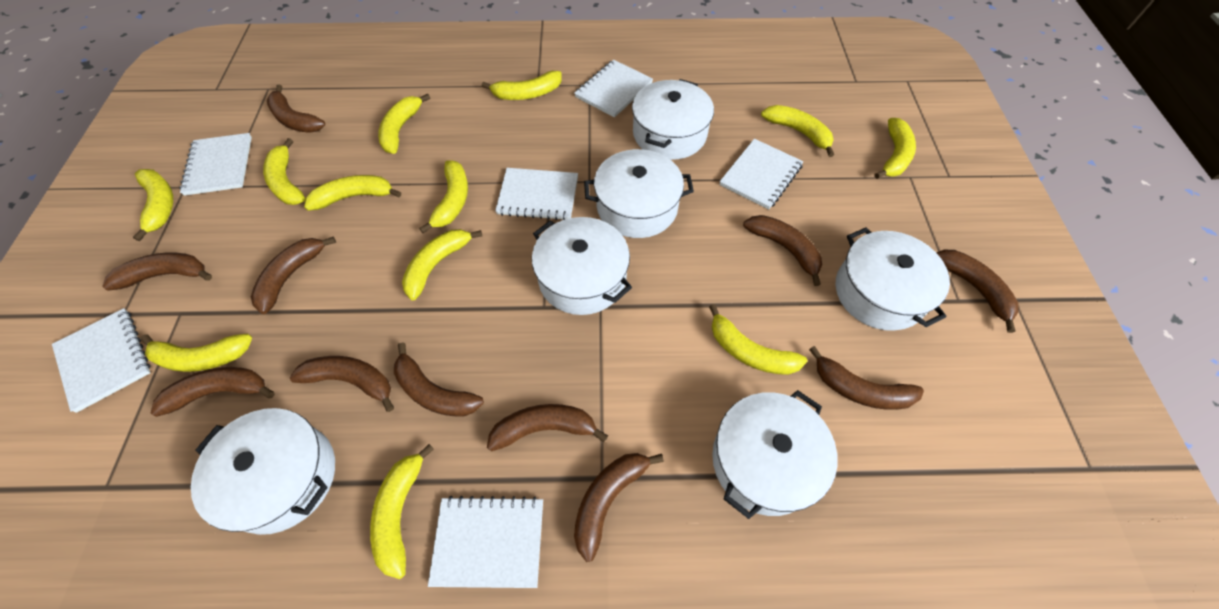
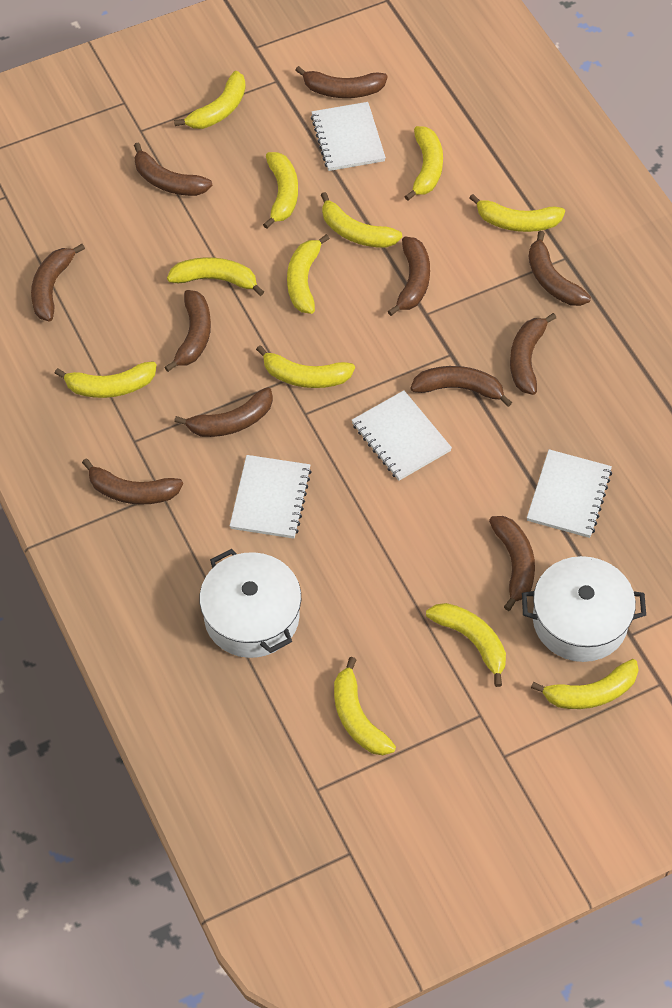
white notebook: 6 -> 4
white pot: 6 -> 2

